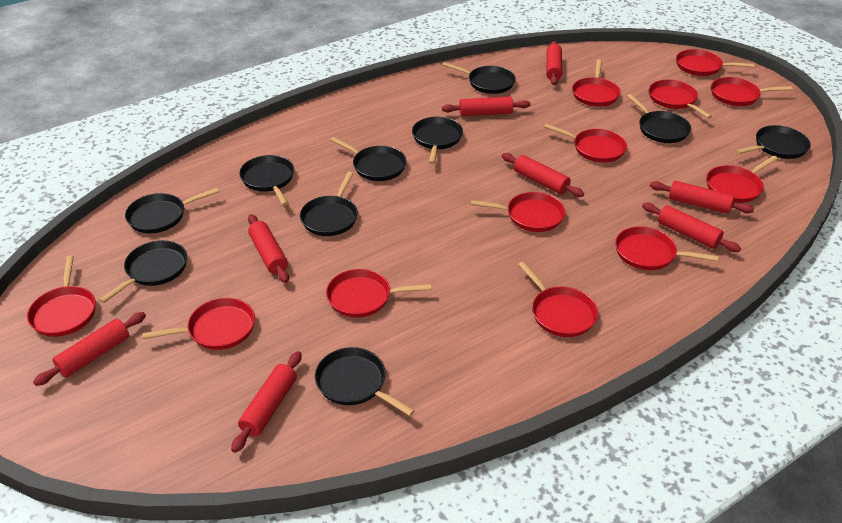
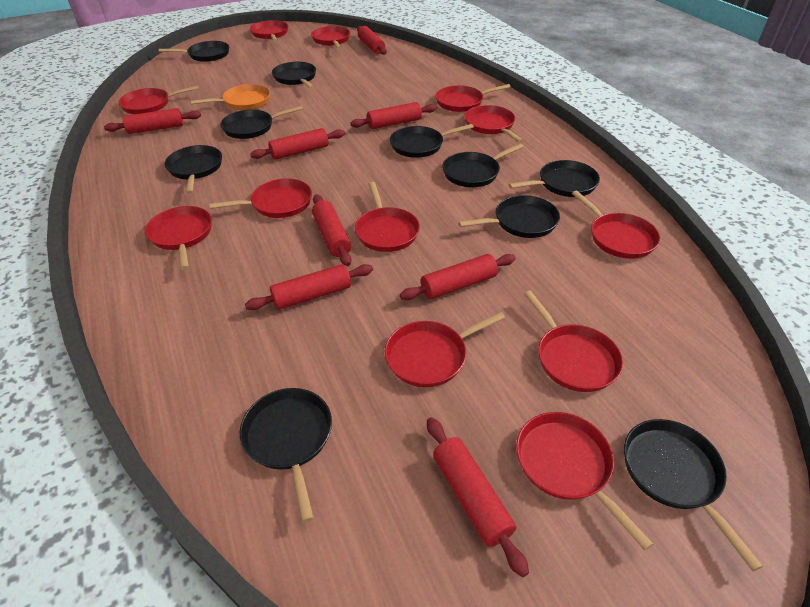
orange pan: 0 -> 1

